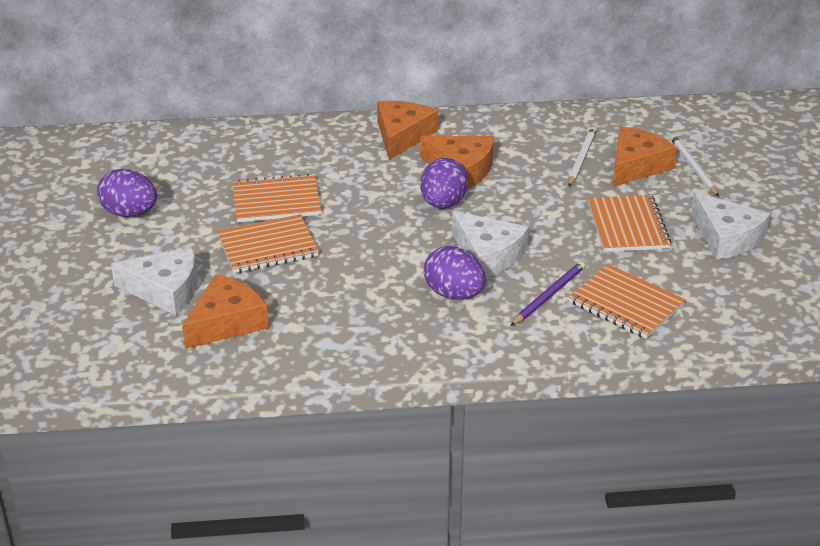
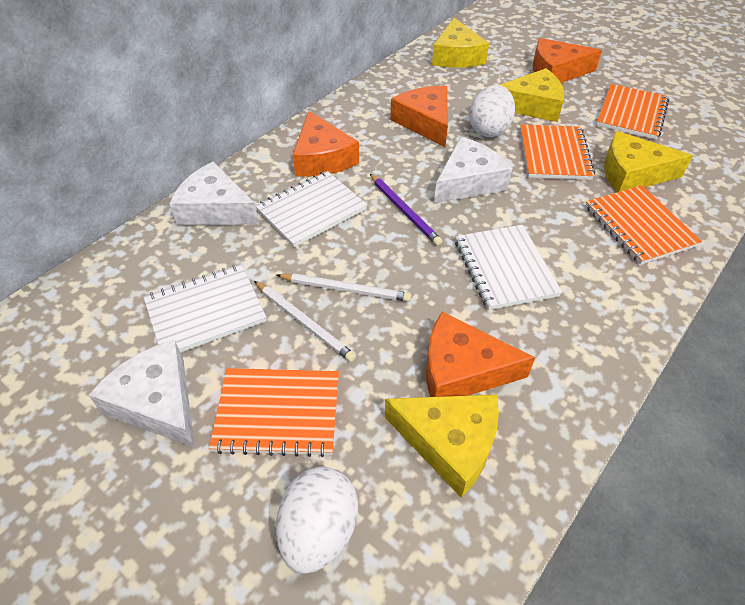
purple egg: 3 -> 0
white egg: 0 -> 2
white notebook: 0 -> 3
yellow cheese: 0 -> 4

